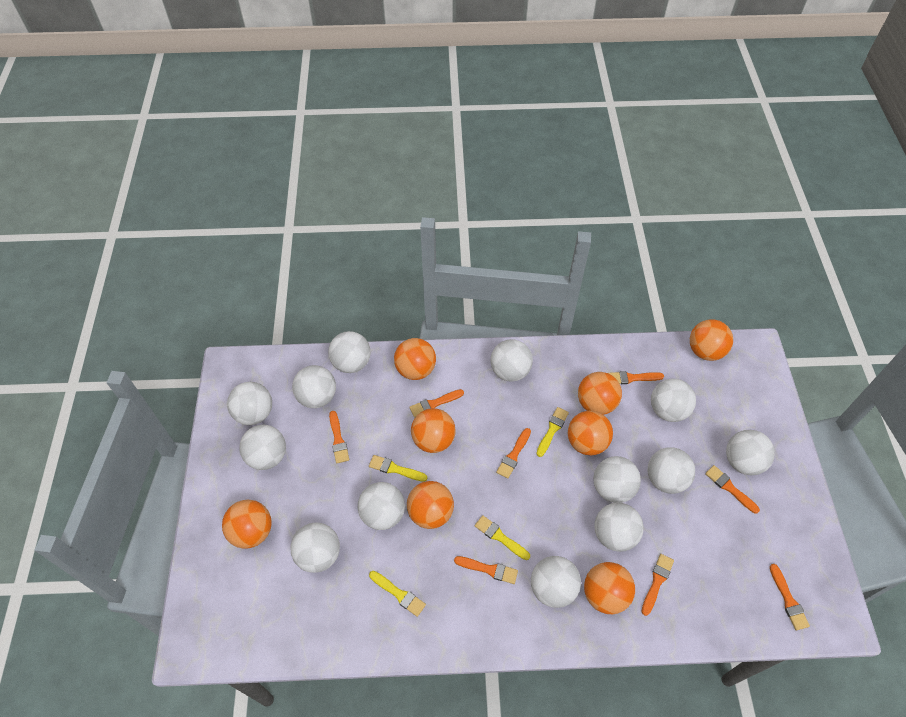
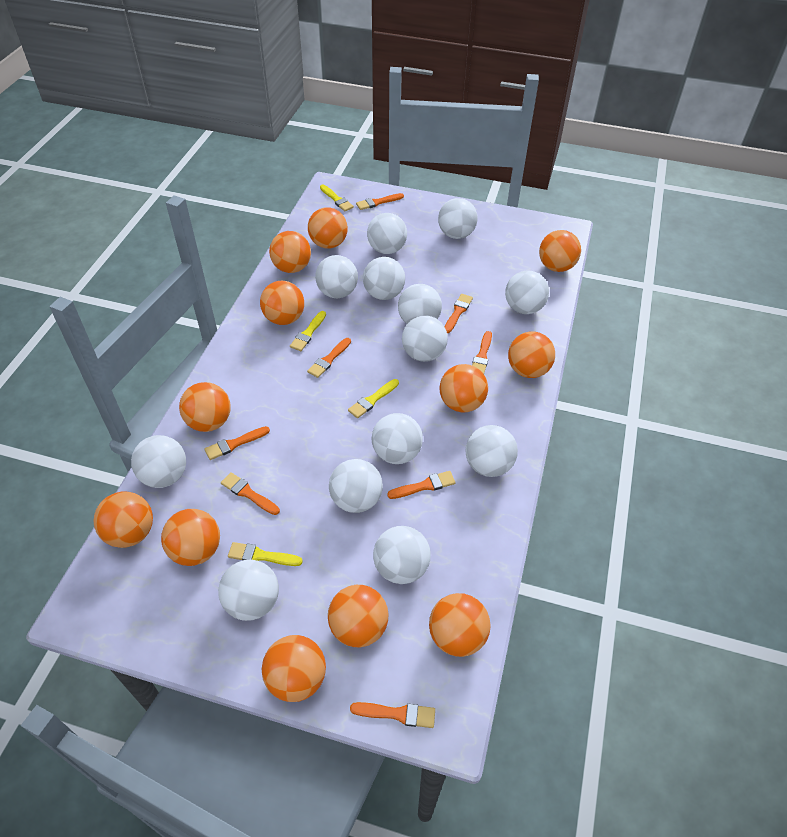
orange ball: 8 -> 12

